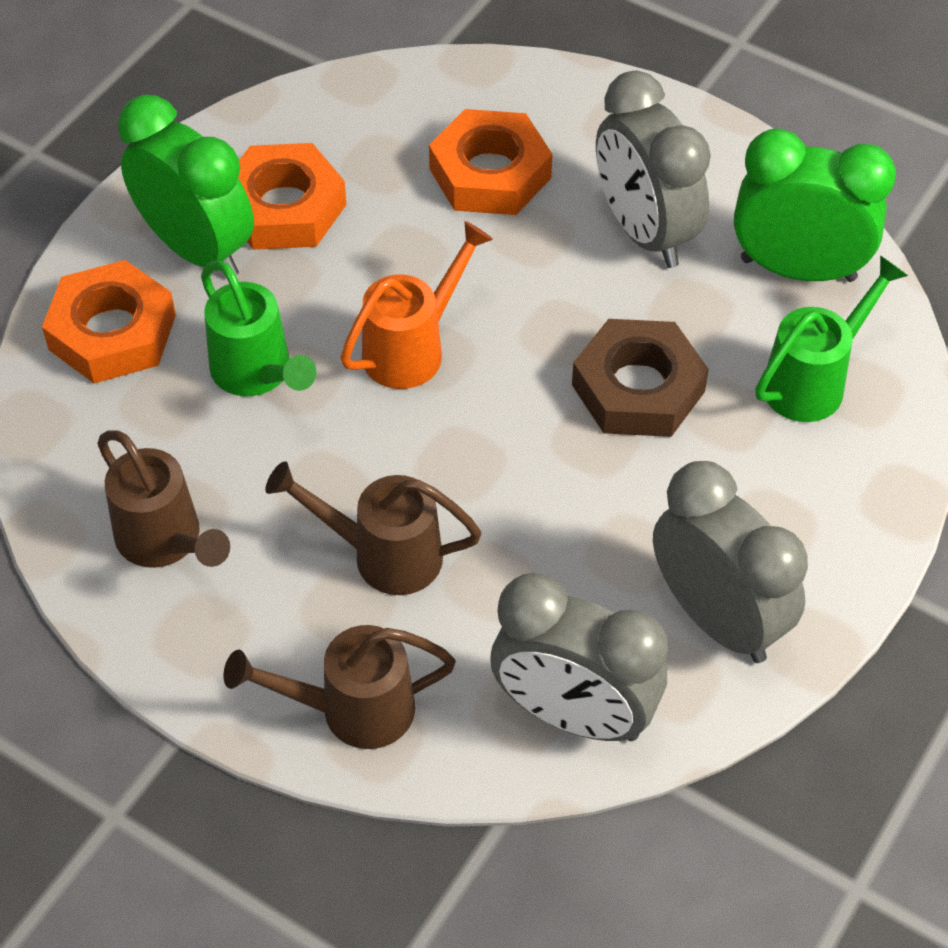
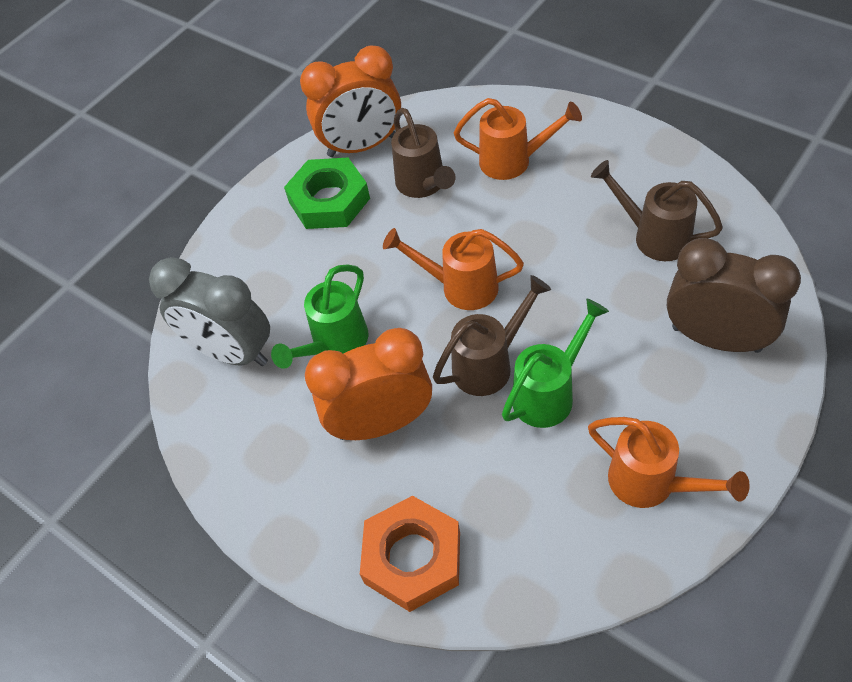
brown clock: 0 -> 1
brown nut: 1 -> 0
green clock: 2 -> 0
green nut: 0 -> 1
grey clock: 3 -> 1
orange clock: 0 -> 2
orange nut: 3 -> 1
orange watering can: 1 -> 3

